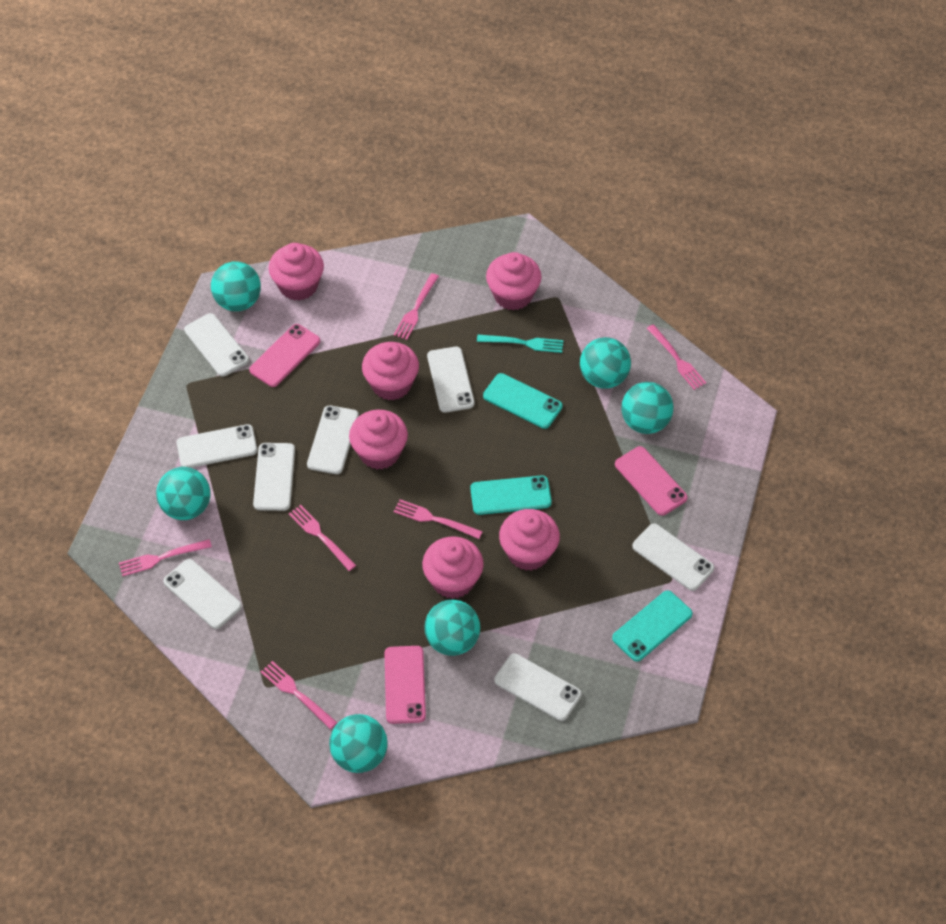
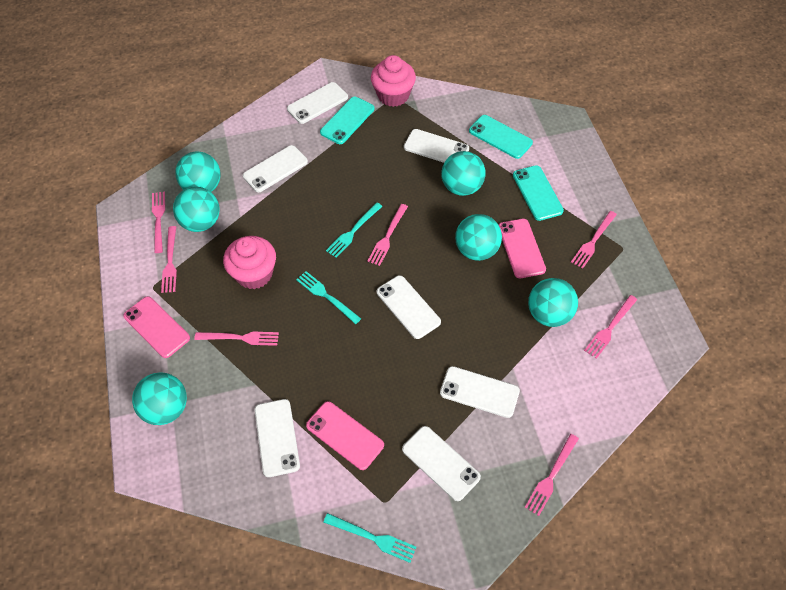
pink cupcake: 6 -> 2
pink fork: 6 -> 7
turquoise fork: 1 -> 3
white phone: 8 -> 7

